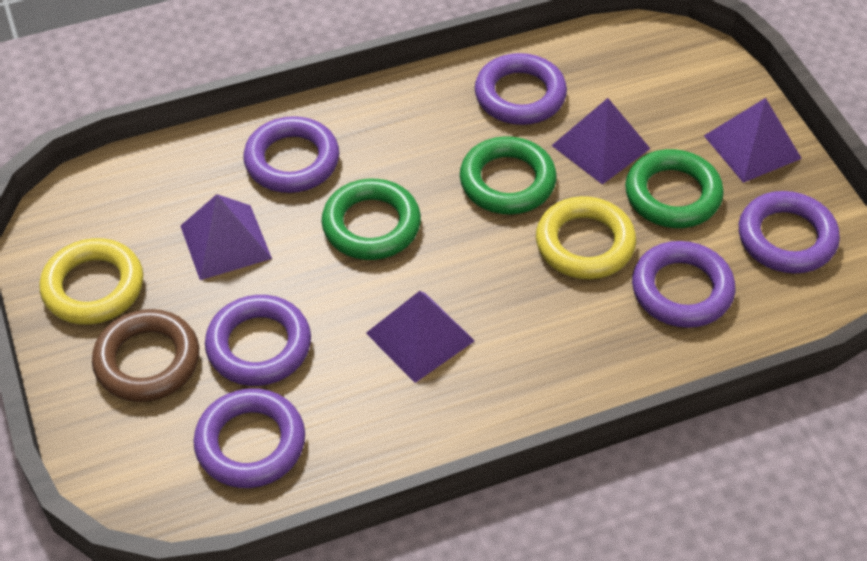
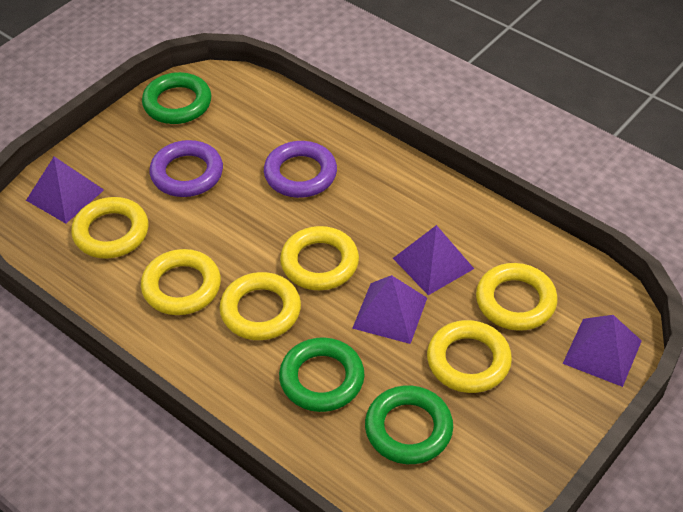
brown ring: 1 -> 0
purple ring: 6 -> 2
yellow ring: 2 -> 6

